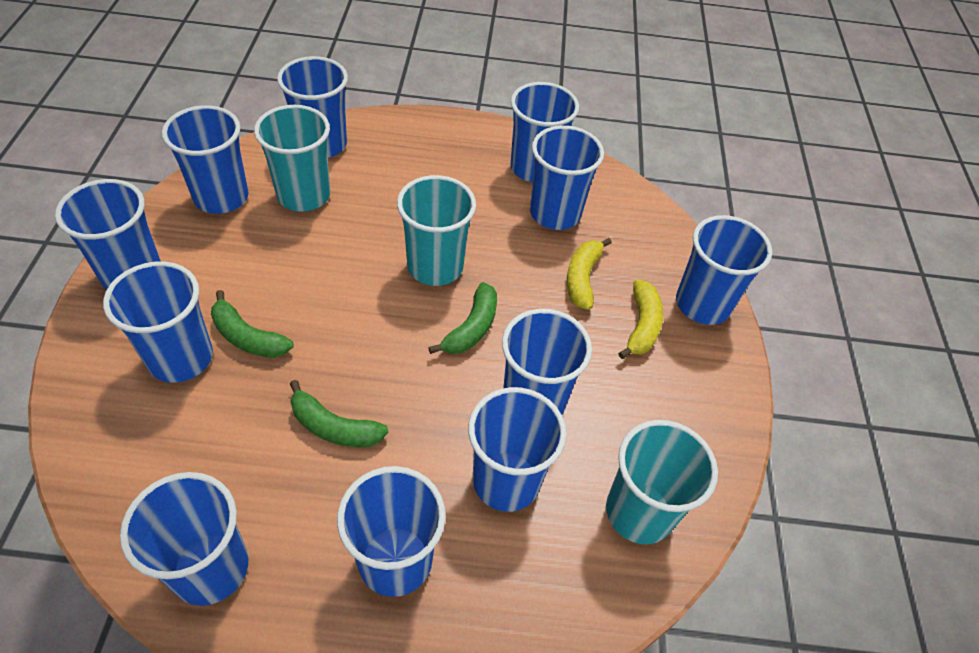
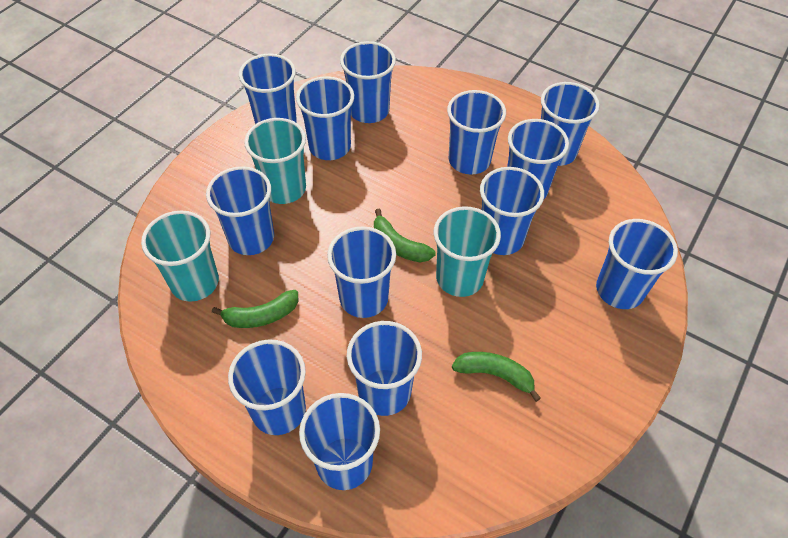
blue cup: 11 -> 13
yellow banana: 2 -> 0

